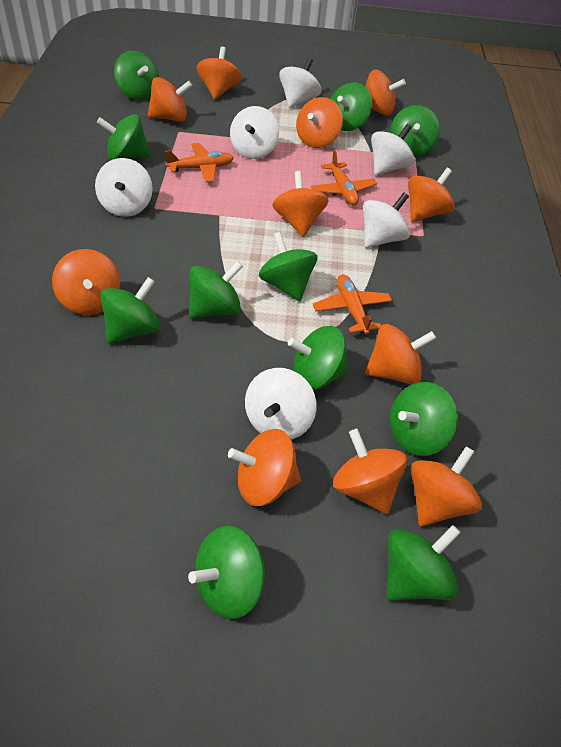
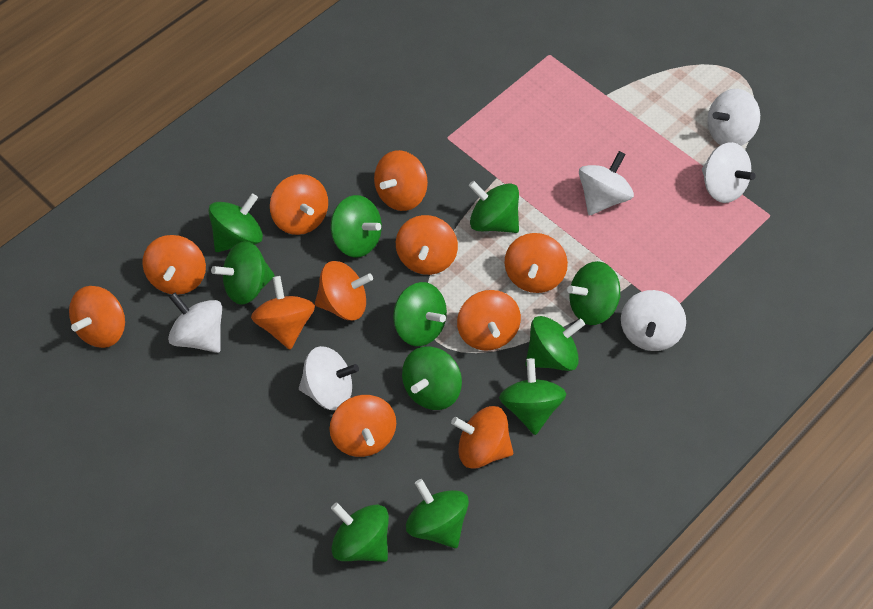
orange plane: 3 -> 0

